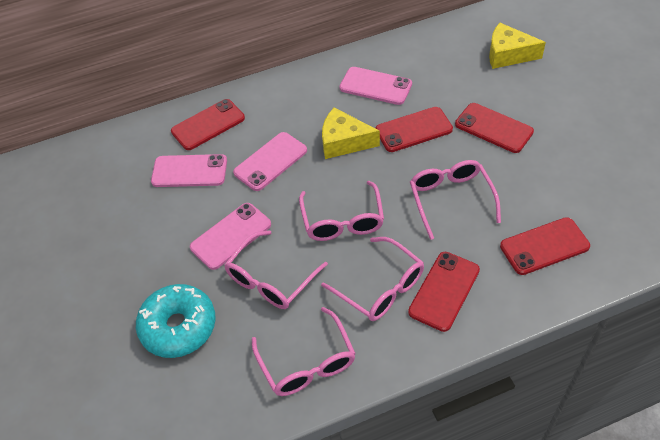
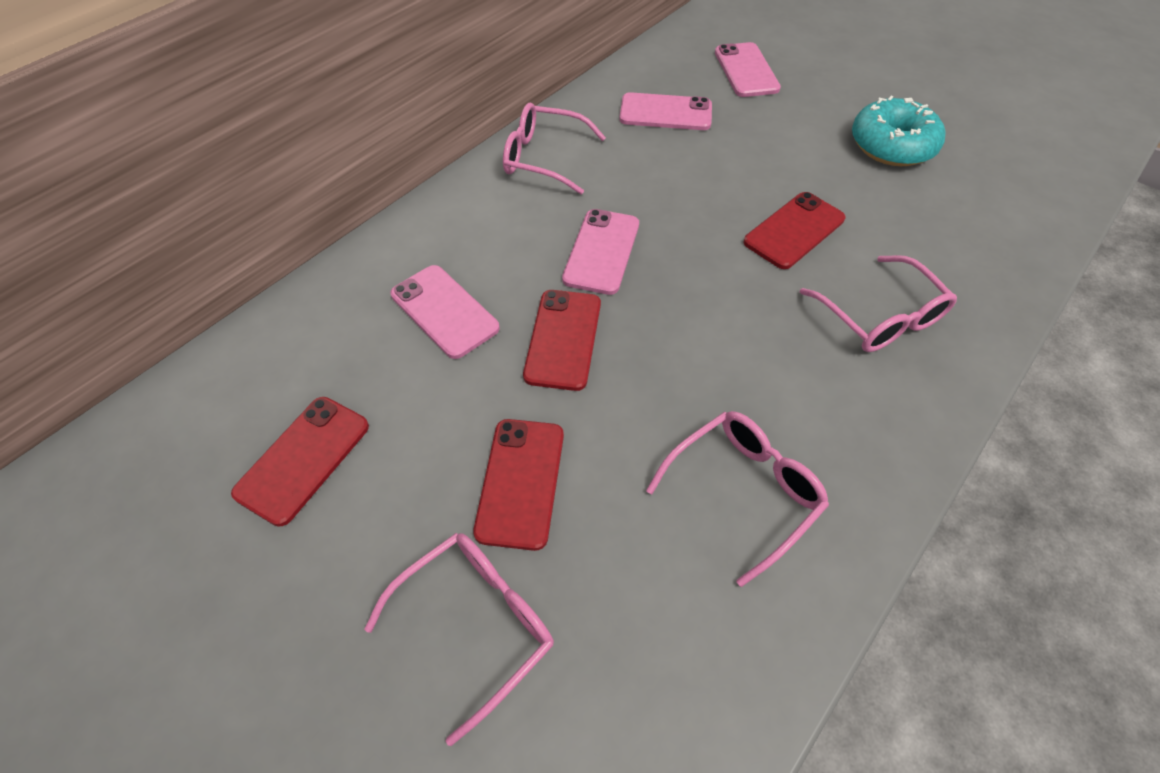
pink glasses: 5 -> 4
red phone: 5 -> 4
yellow cheese: 2 -> 0

